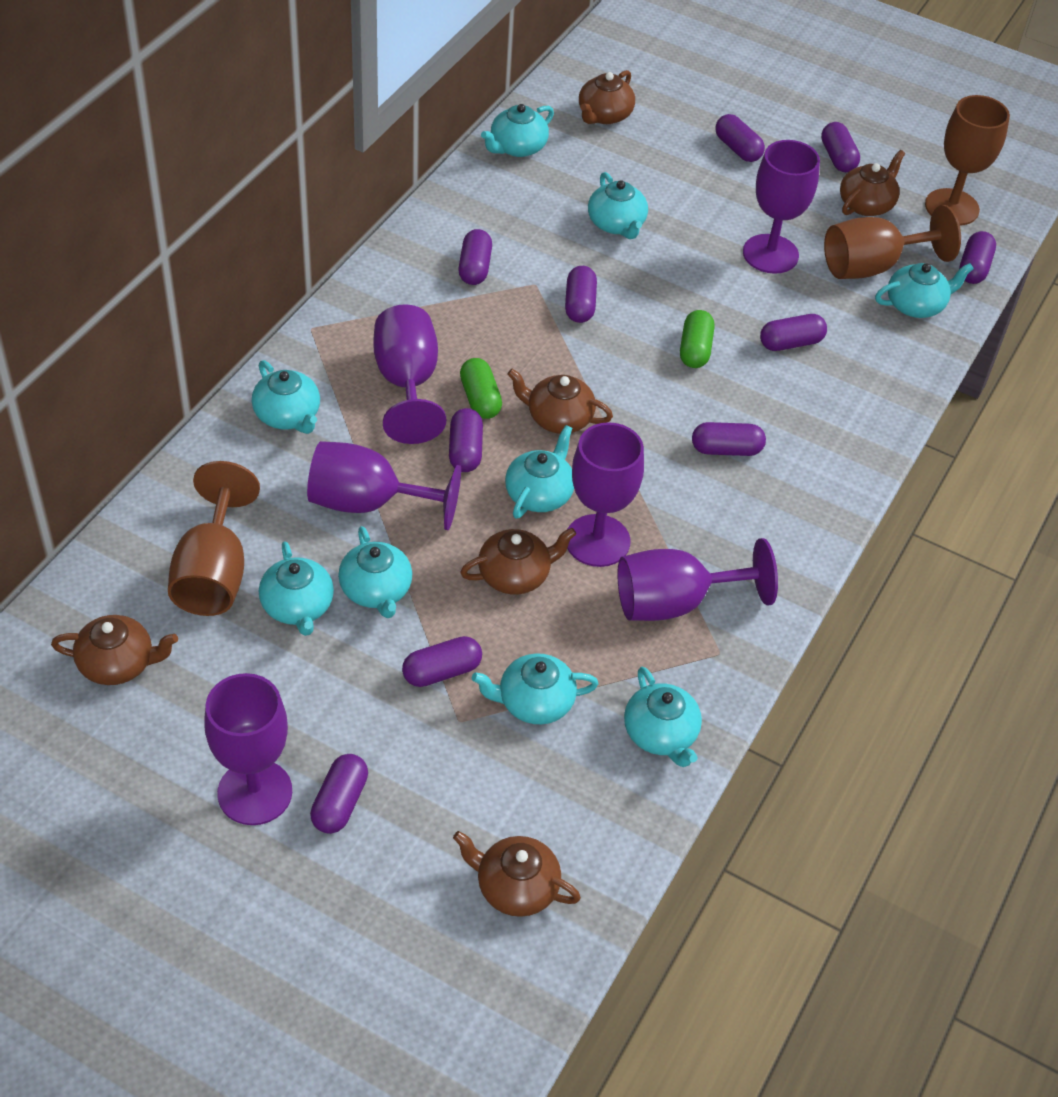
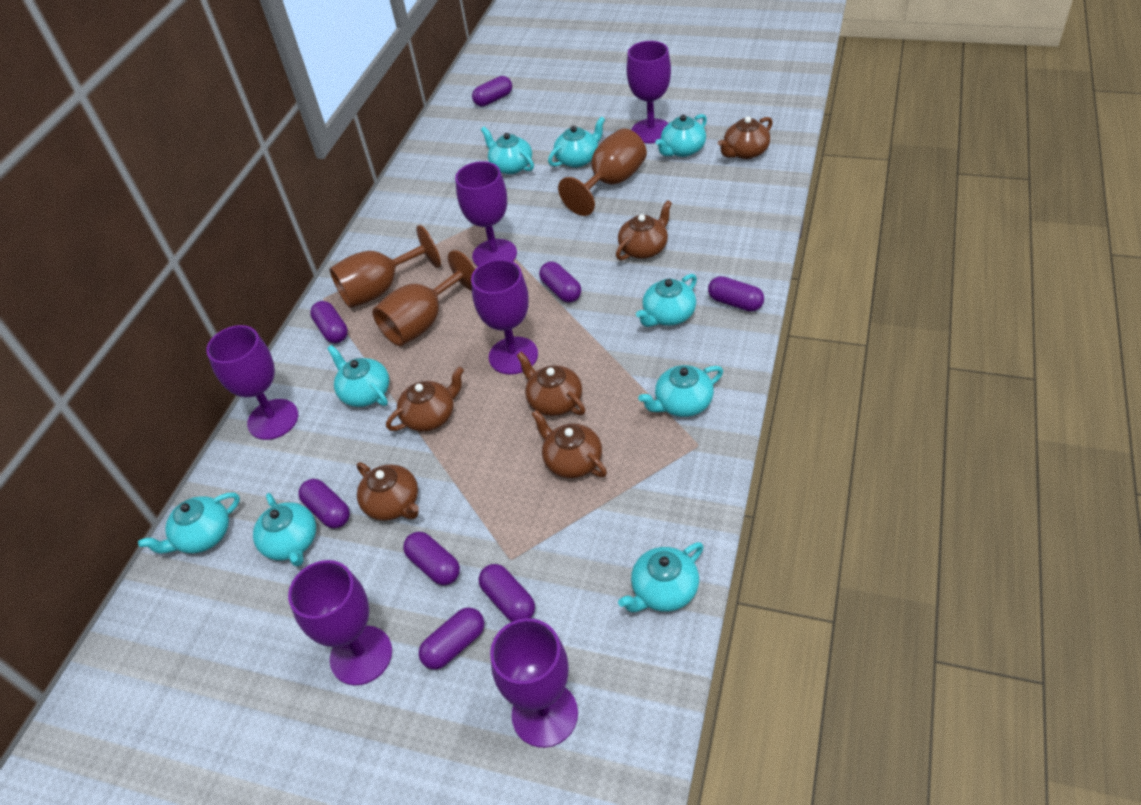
green capsule: 2 -> 0
purple capsule: 10 -> 8

